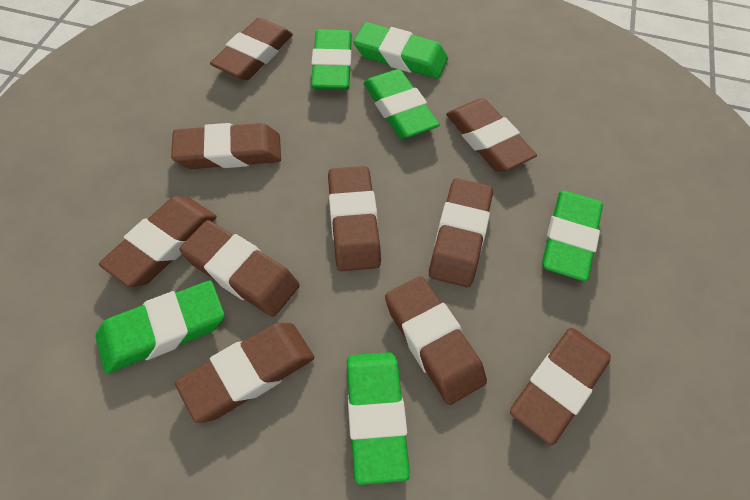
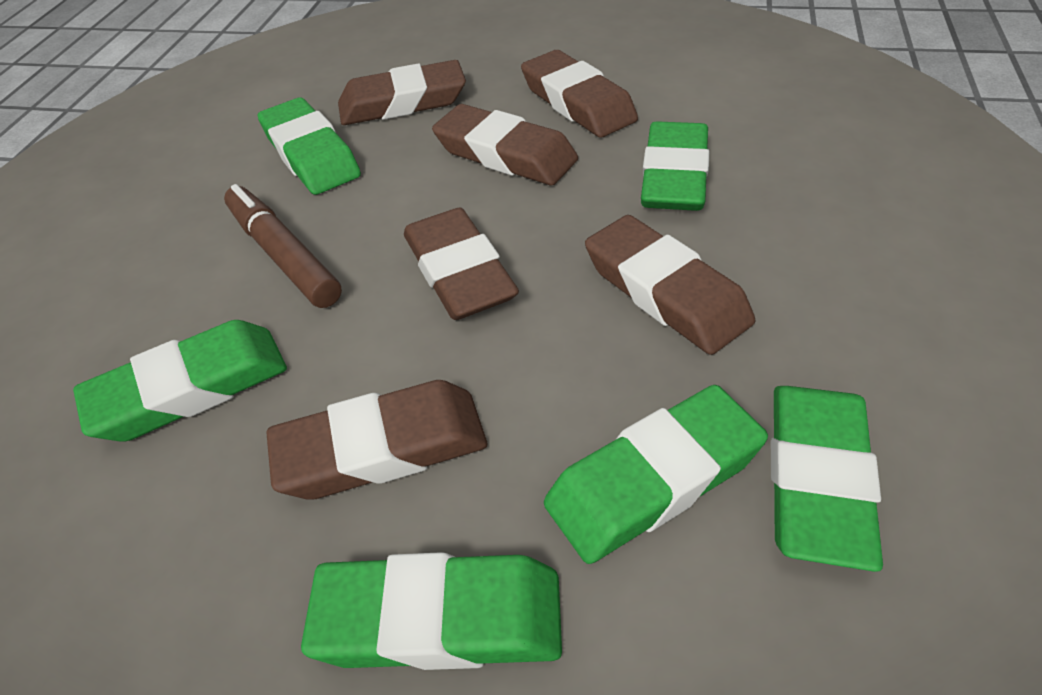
brown eraser: 10 -> 6
brown marker: 0 -> 1

